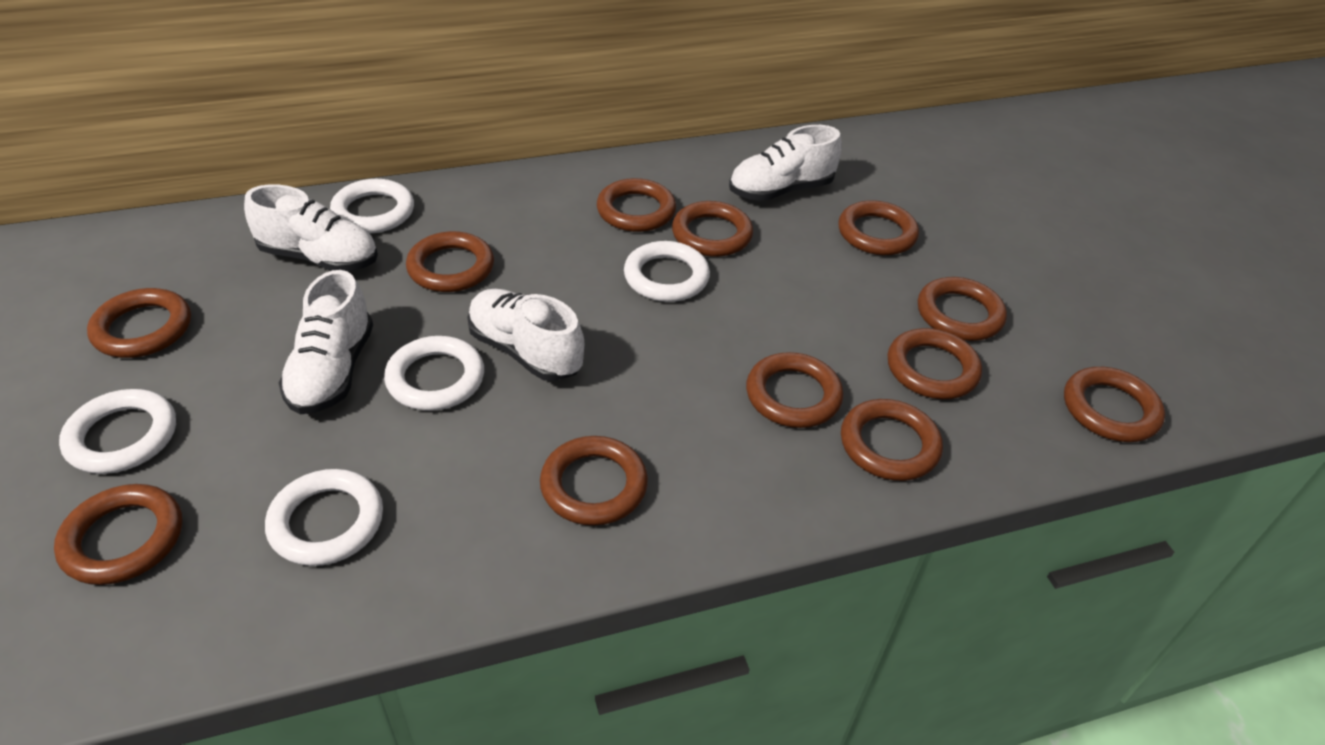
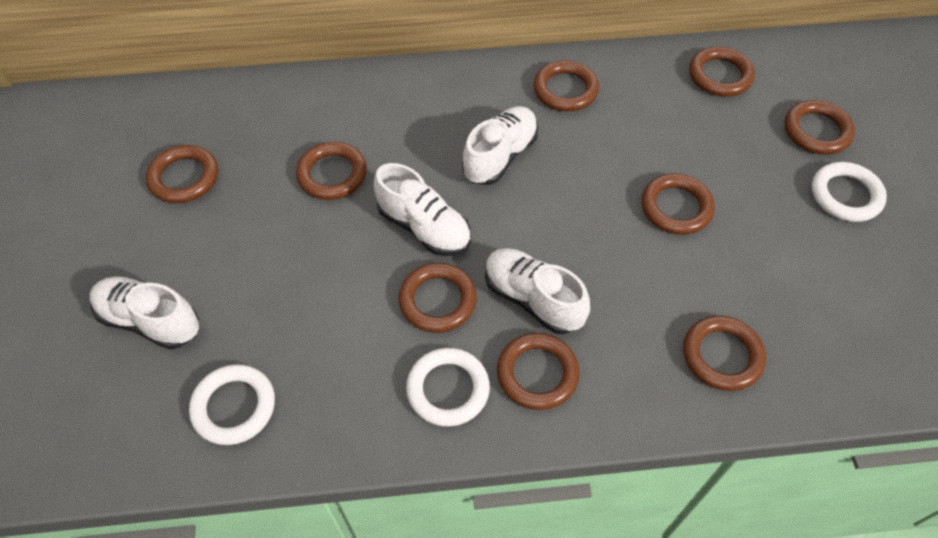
brown ring: 12 -> 9
white ring: 5 -> 3

